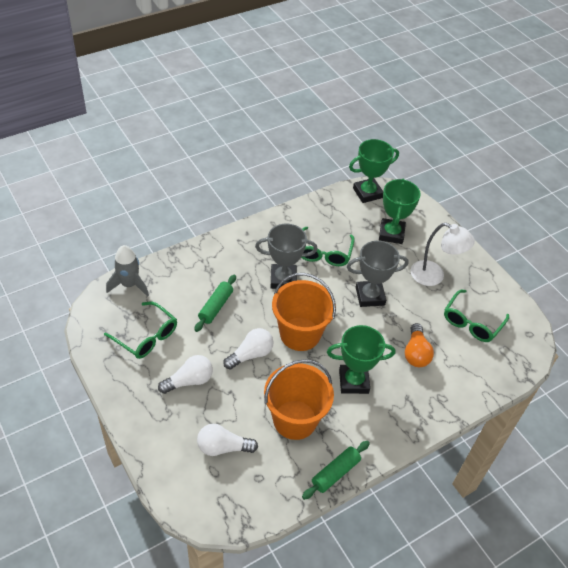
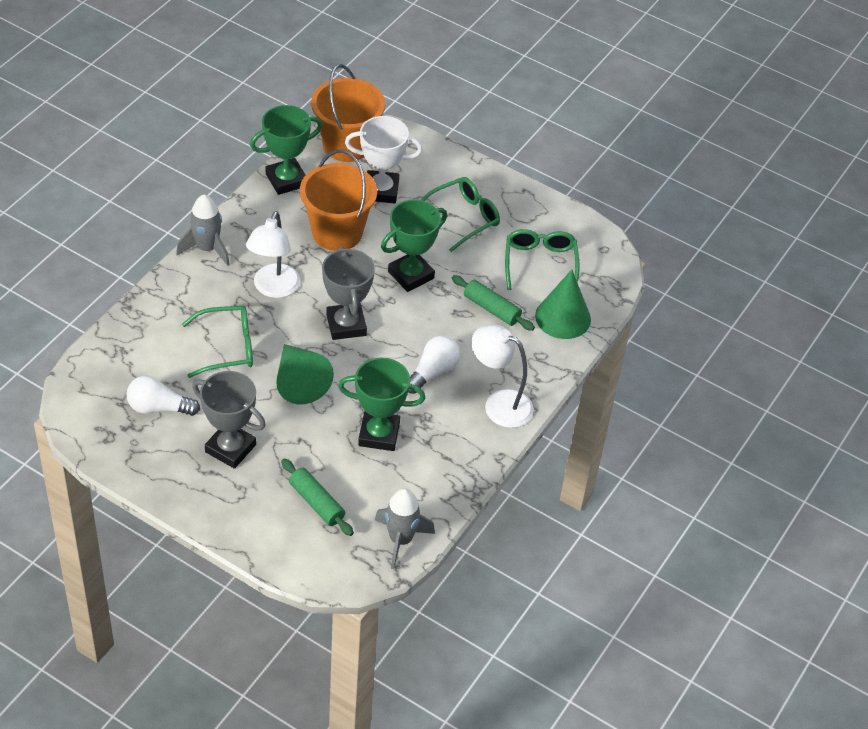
green cone: 0 -> 2
grey rocket: 1 -> 2
orange light bulb: 1 -> 0
white lamp: 1 -> 2
white light bulb: 3 -> 2
white trophy: 0 -> 1

